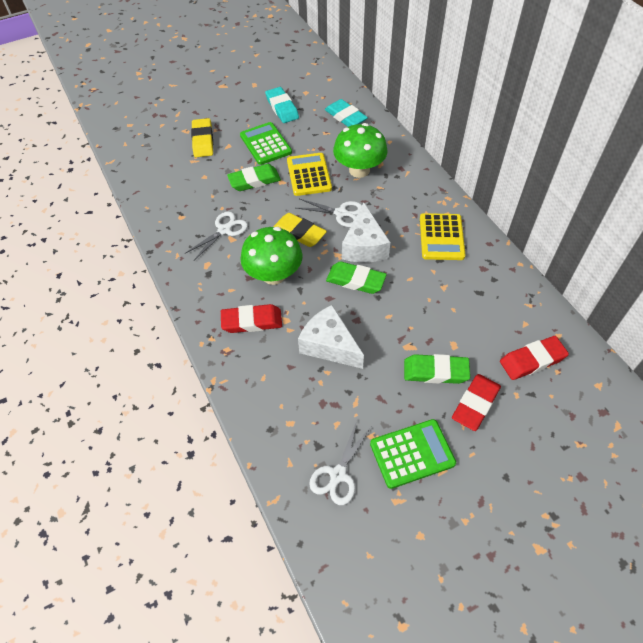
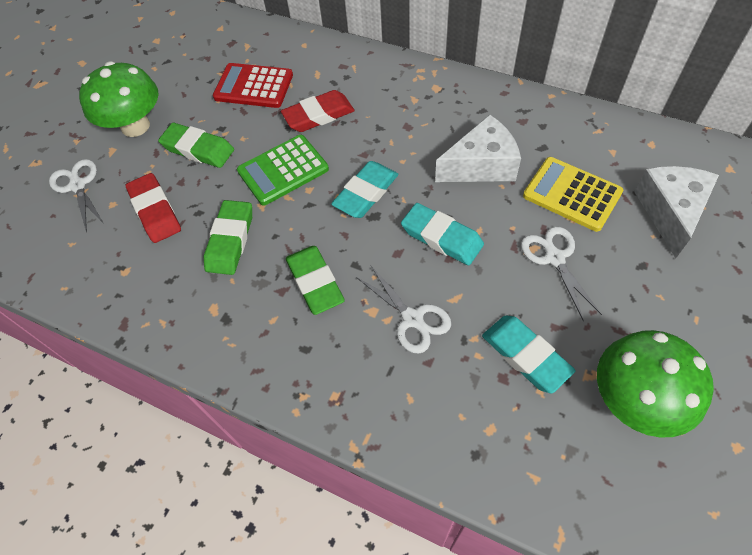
green calculator: 2 -> 1
red calculator: 0 -> 1
red eraser: 3 -> 2
turquoise eraser: 2 -> 3
yellow calculator: 2 -> 1
yellow eraser: 2 -> 0

